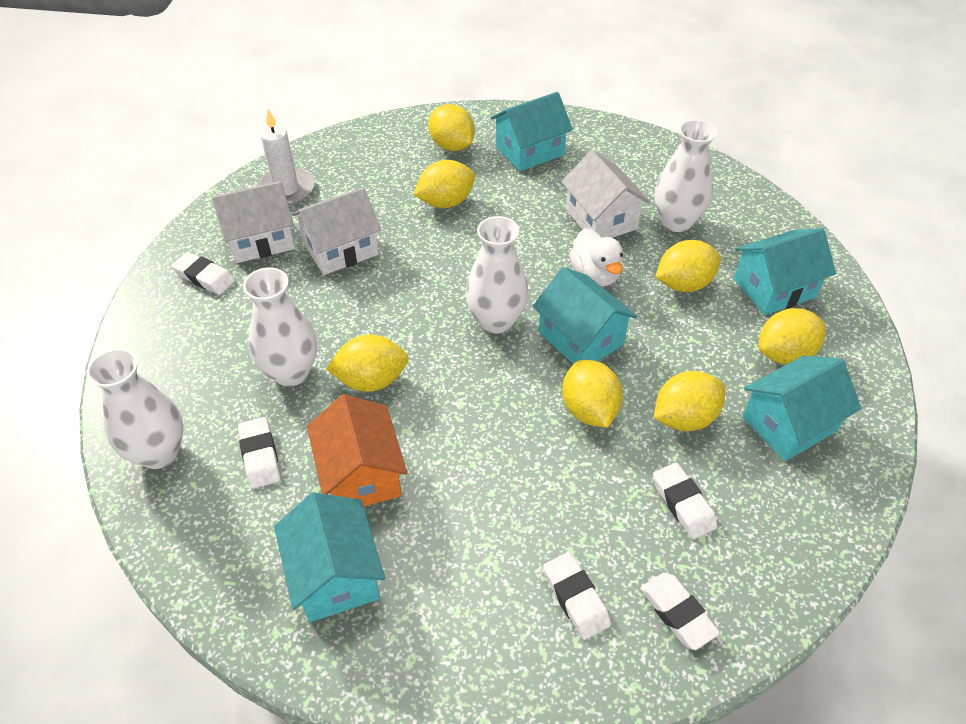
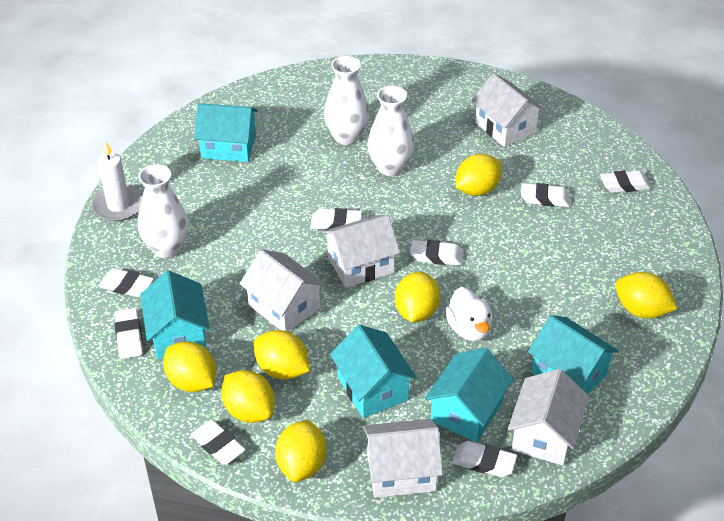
orange house: 1 -> 0
white eraser: 5 -> 8
white house: 3 -> 5
white vase: 4 -> 3

